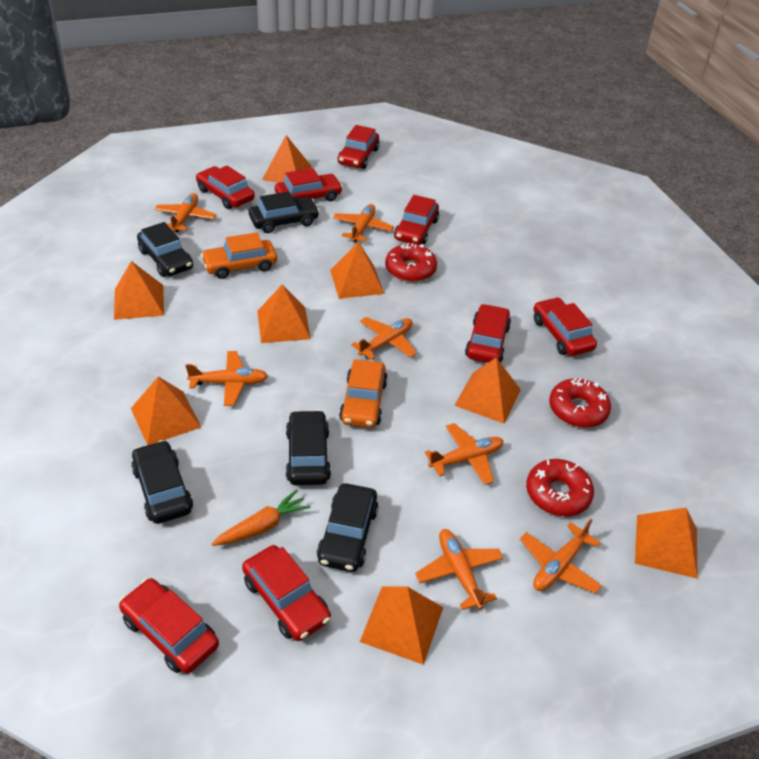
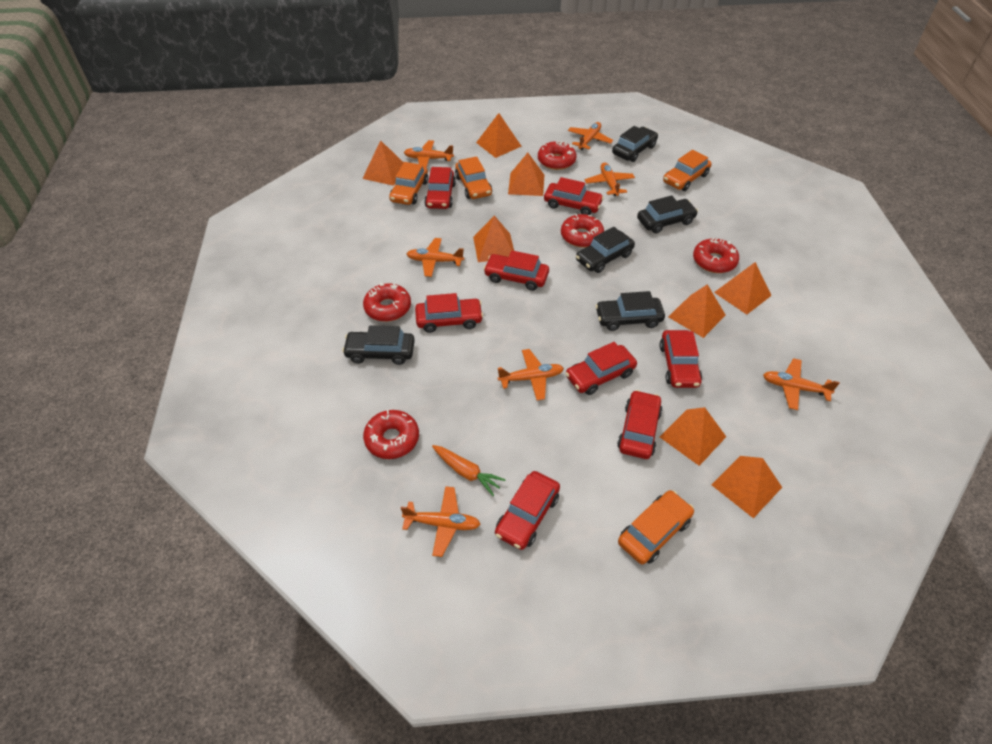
orange car: 2 -> 4
red donut: 3 -> 5

